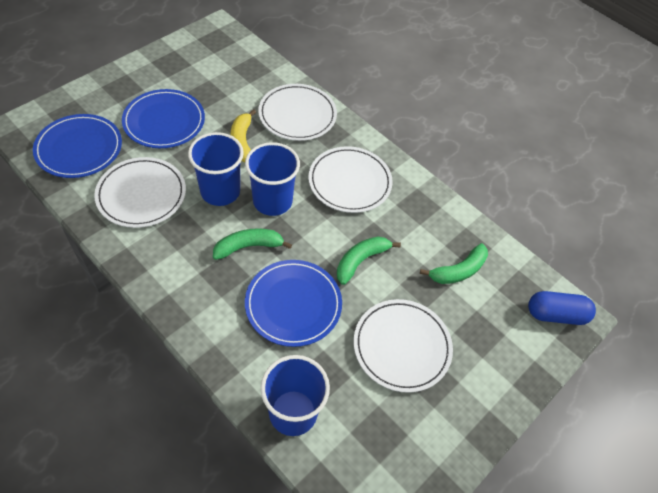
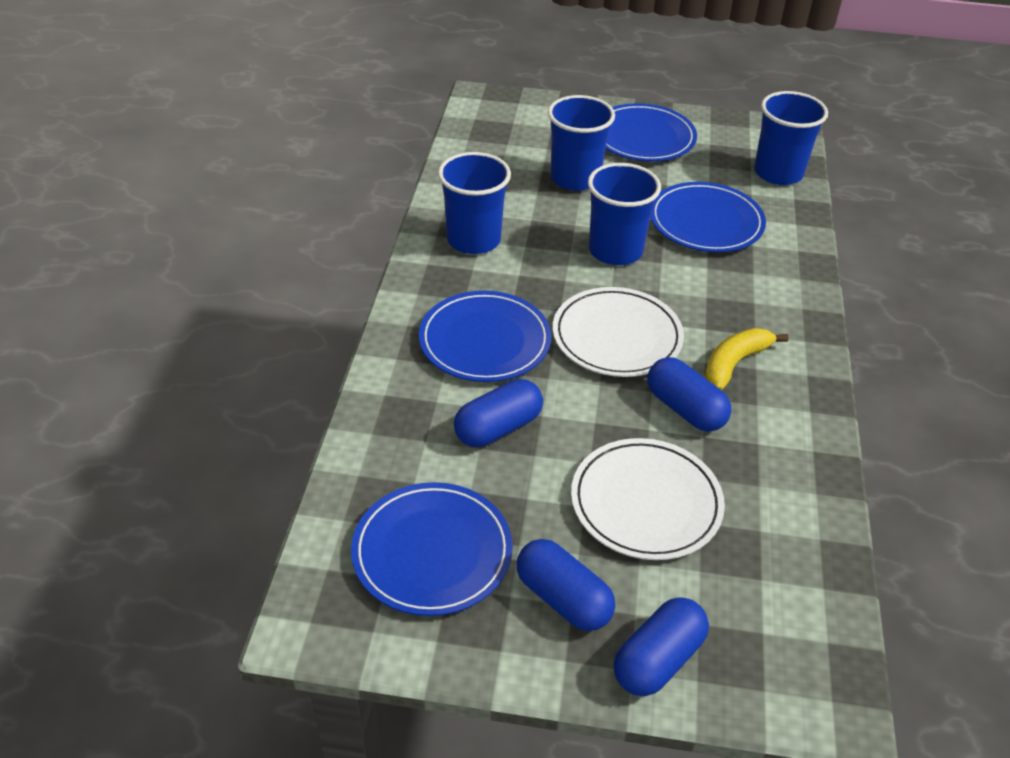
blue capsule: 1 -> 4
blue cup: 3 -> 4
blue plate: 3 -> 4
green banana: 3 -> 0
white plate: 4 -> 2

